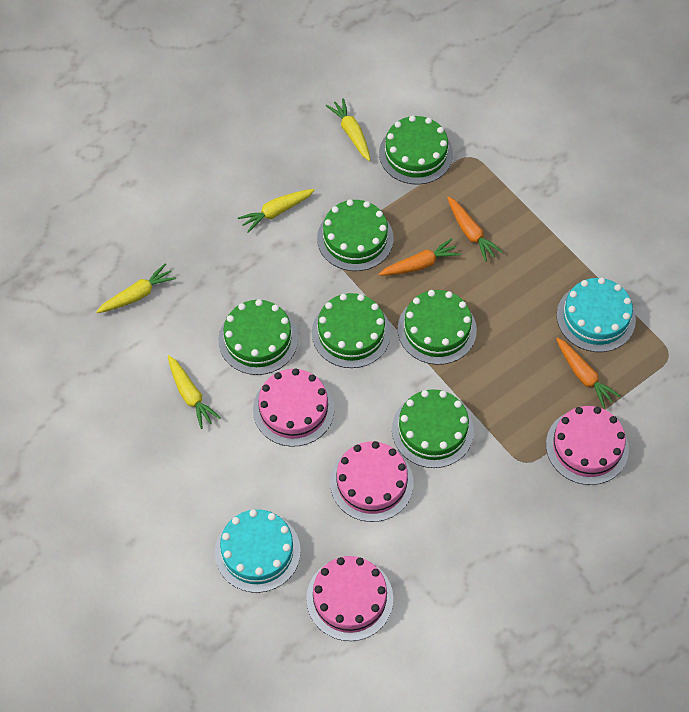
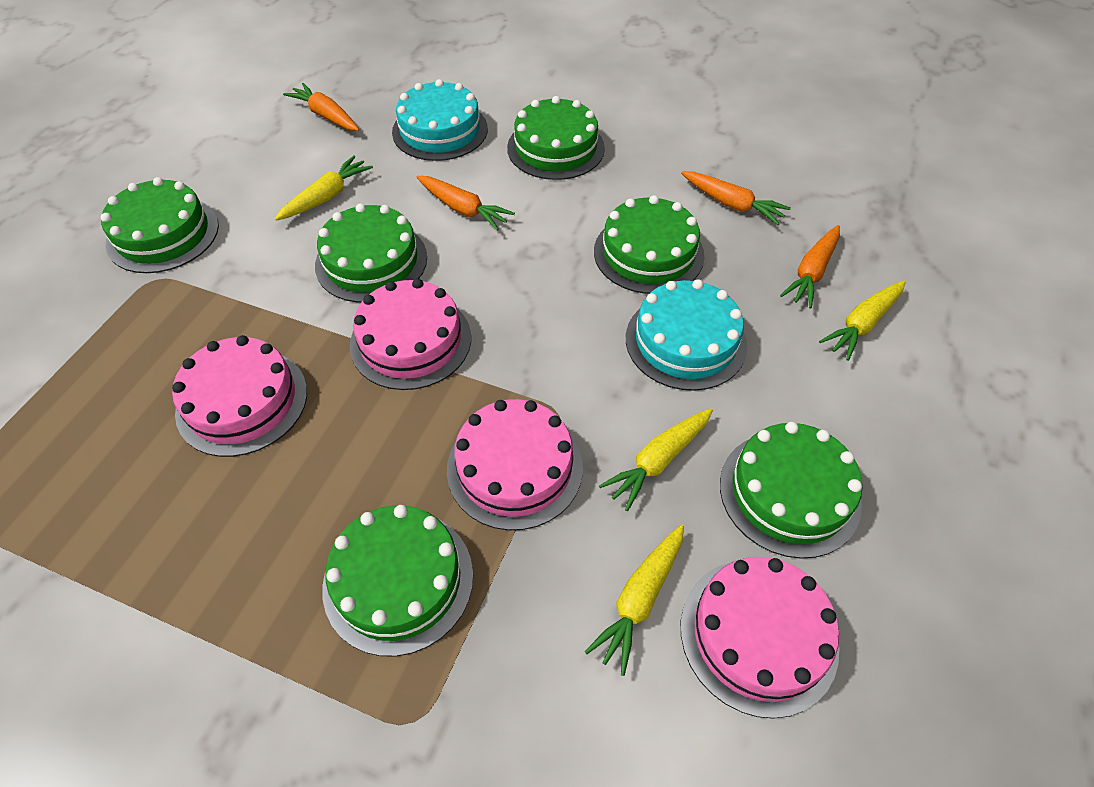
orange carrot: 3 -> 4

